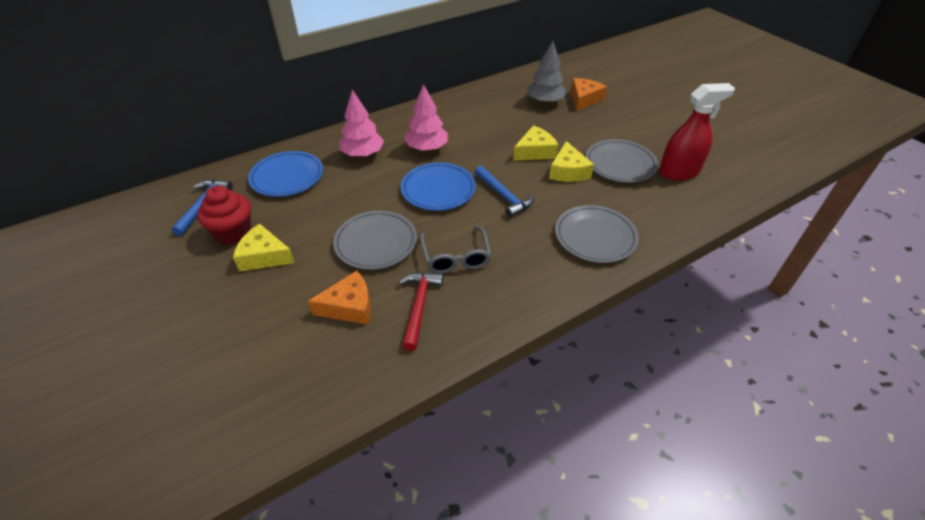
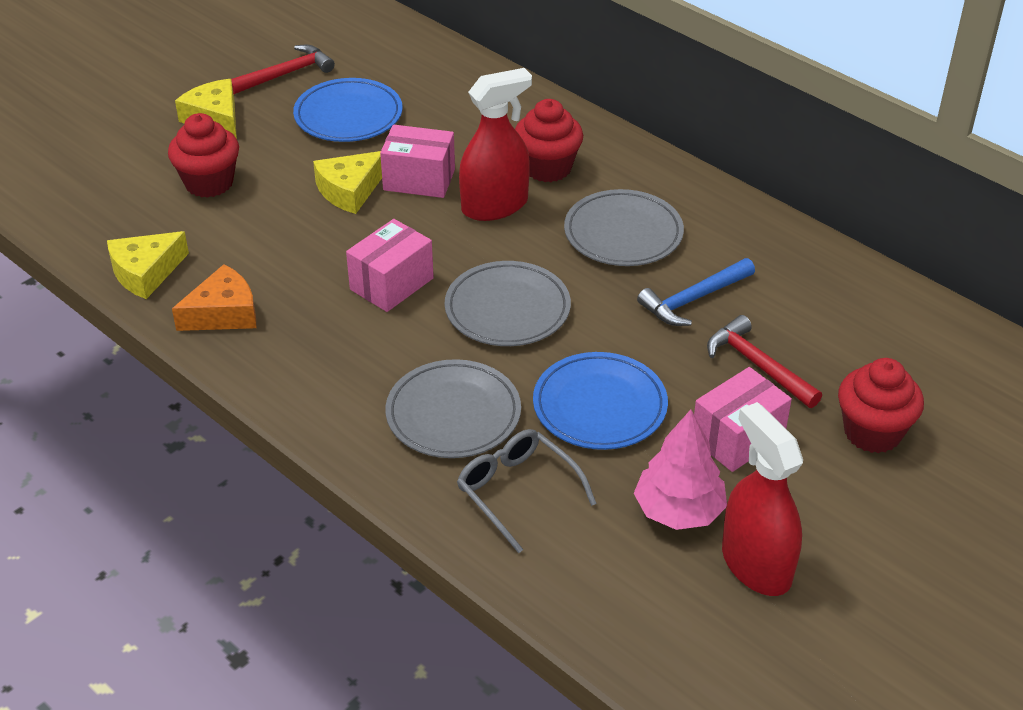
blue hammer: 2 -> 1
grey tree: 1 -> 0
orange cheese: 2 -> 1
pink box: 0 -> 3
pink tree: 2 -> 1
red cupcake: 1 -> 3
red hammer: 1 -> 2
red spray bottle: 1 -> 2

